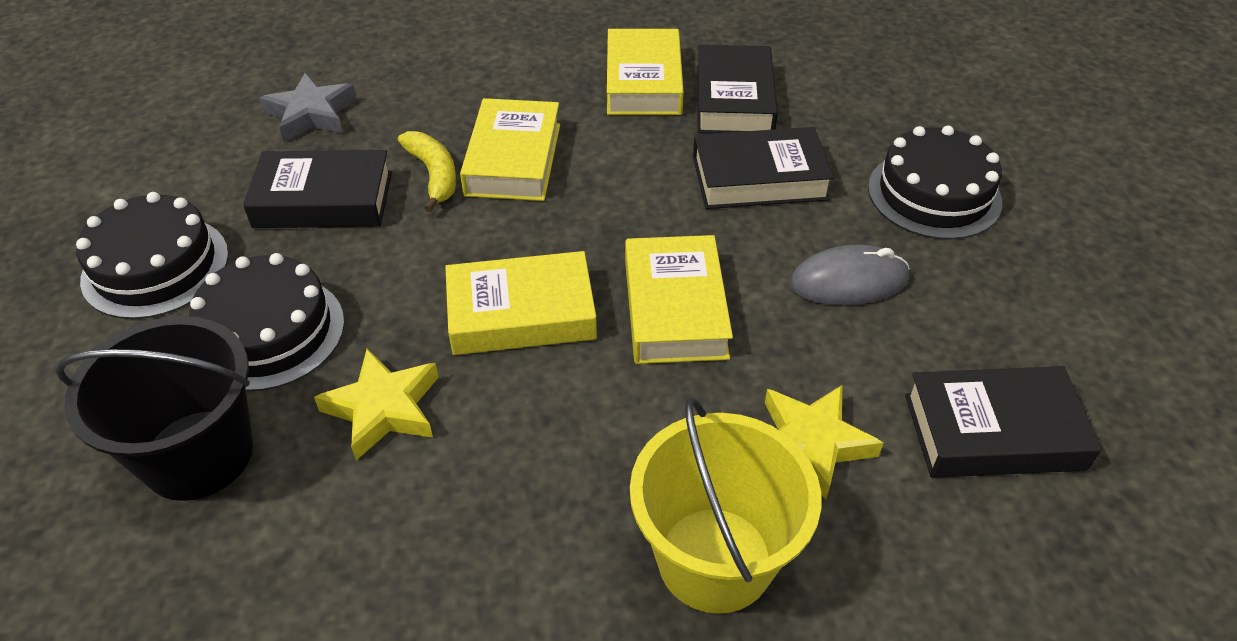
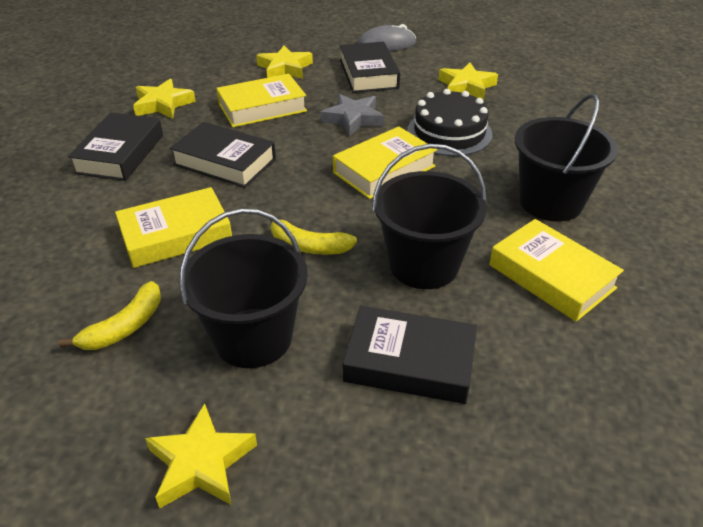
black bucket: 1 -> 3
black cake: 3 -> 1
yellow banana: 1 -> 2
yellow bucket: 1 -> 0
yellow star: 2 -> 4

